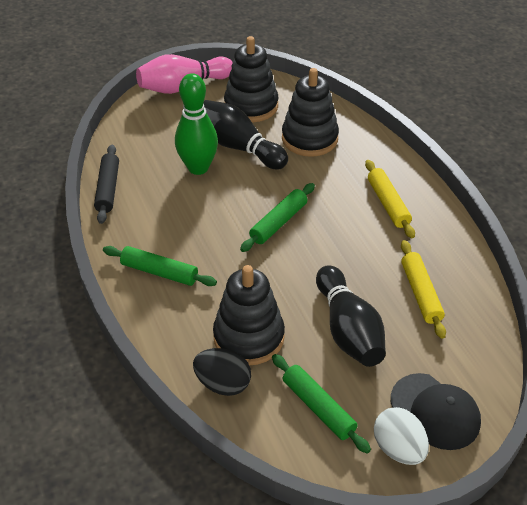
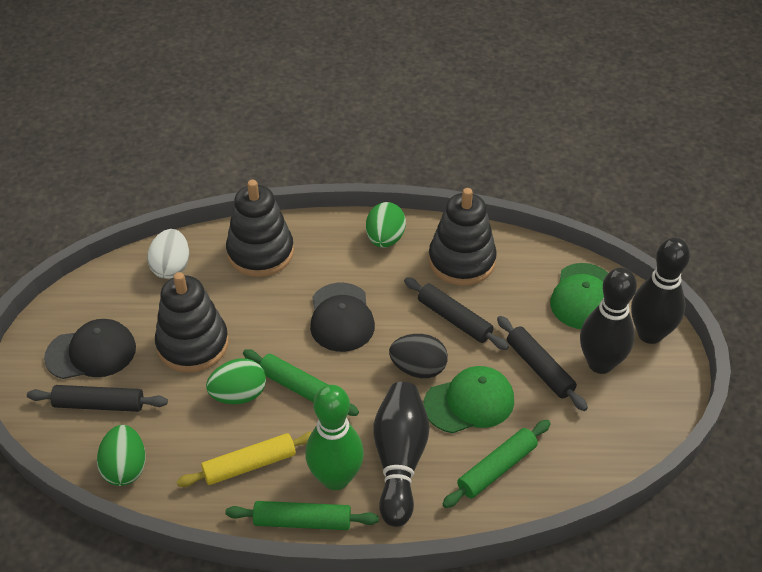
black bowling pin: 2 -> 3
black cap: 1 -> 2
black rolling pin: 1 -> 3
green cap: 0 -> 2
green egg: 0 -> 3
pink bowling pin: 1 -> 0
yellow rolling pin: 2 -> 1

